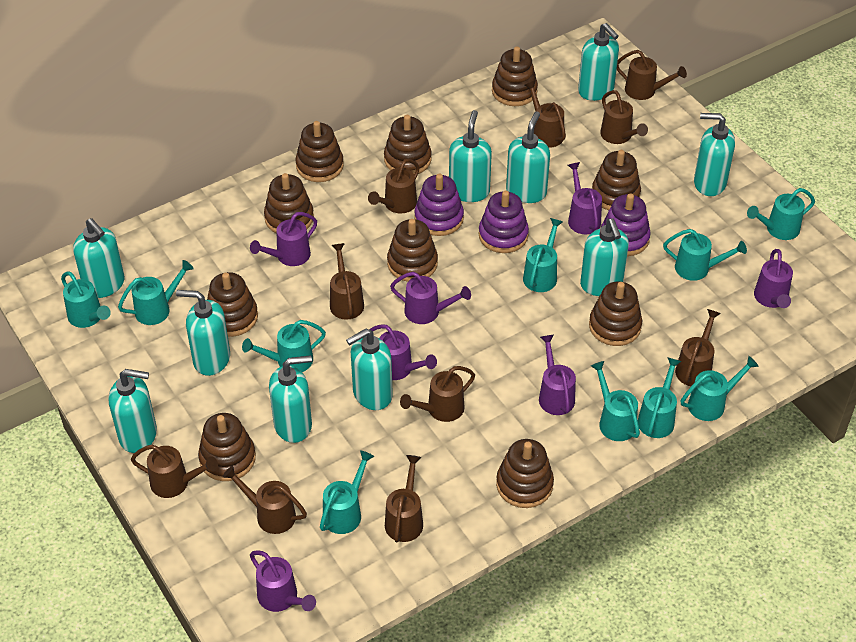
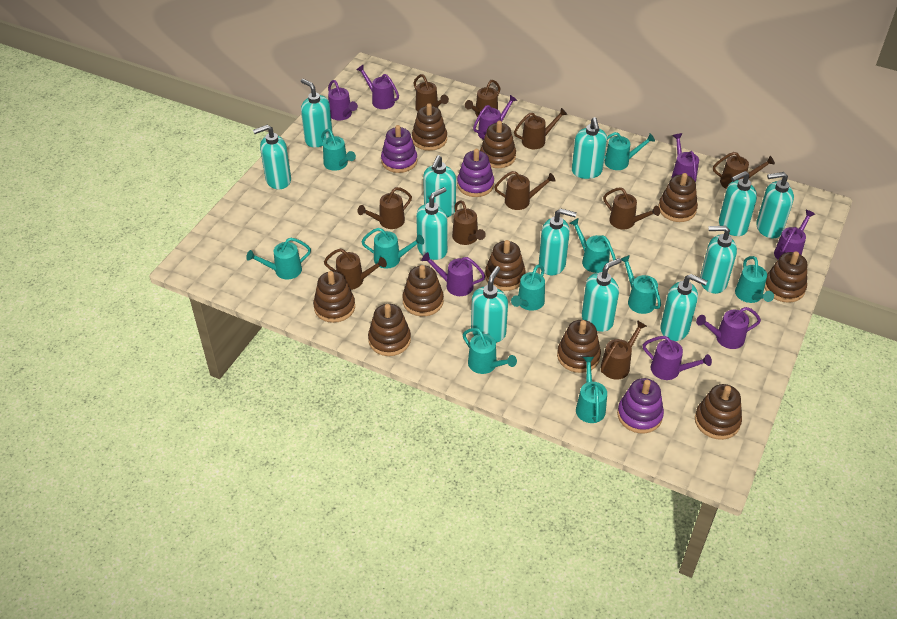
purple watering can: 7 -> 8
turquoise soap dispenser: 10 -> 12

